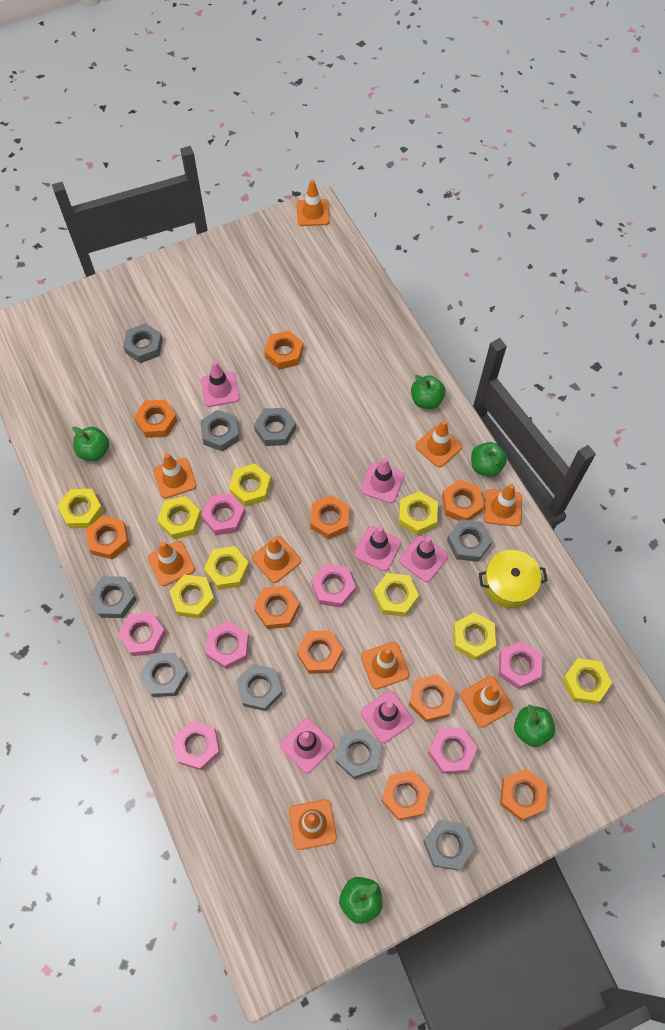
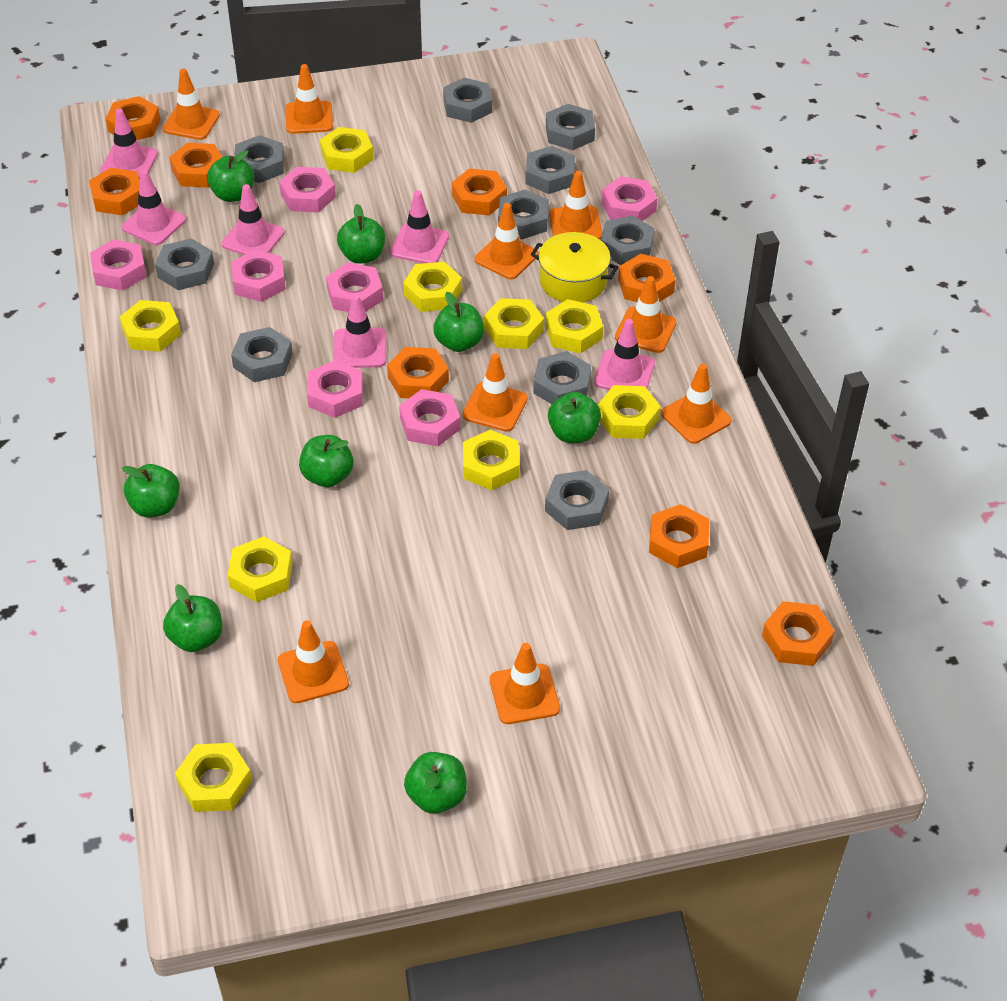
green apple: 5 -> 8
grey nut: 9 -> 10
orange nut: 10 -> 8

